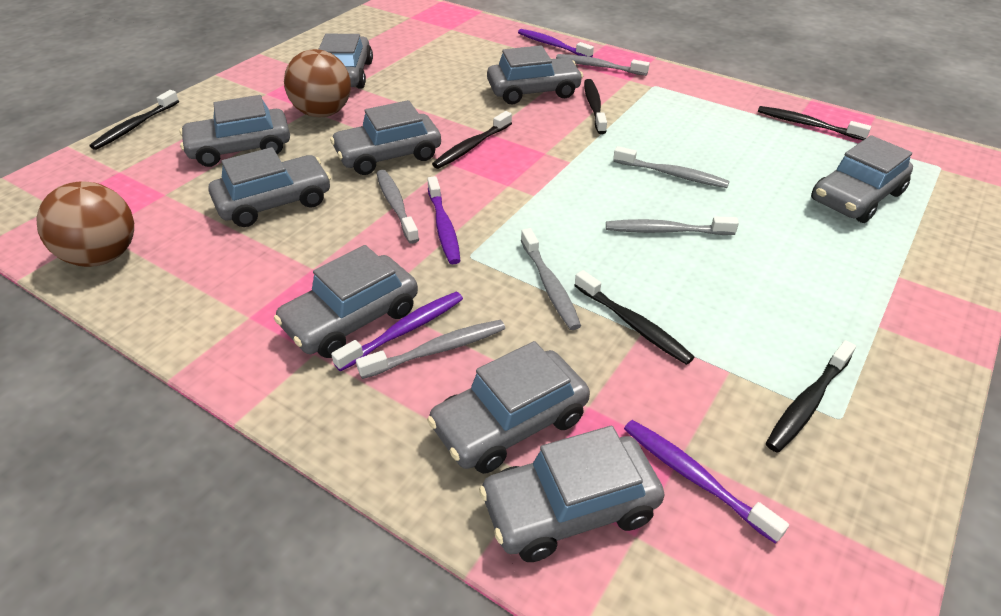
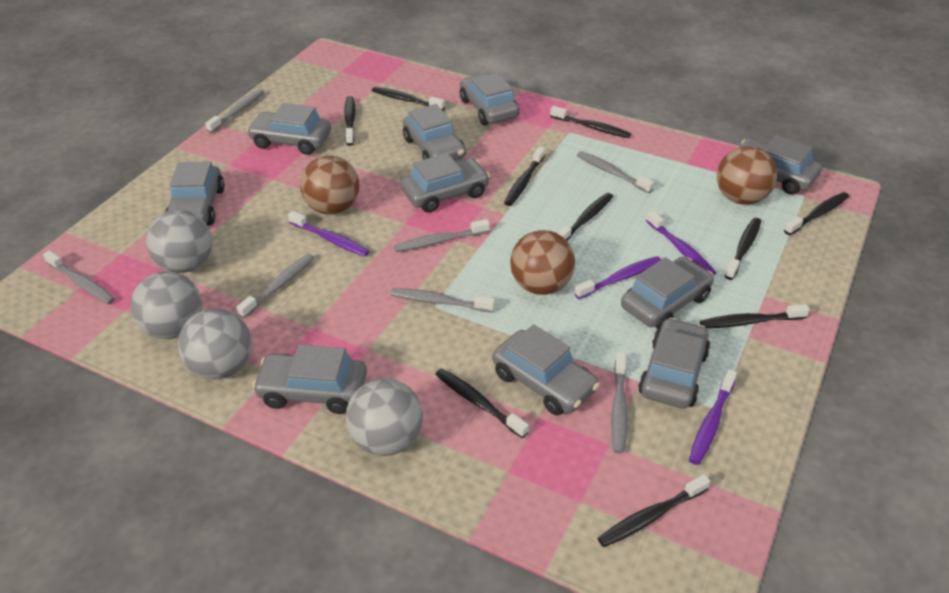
black toothbrush: 6 -> 10
brown ball: 2 -> 3
grey ball: 0 -> 4
grey car: 9 -> 10
grey toothbrush: 6 -> 7

